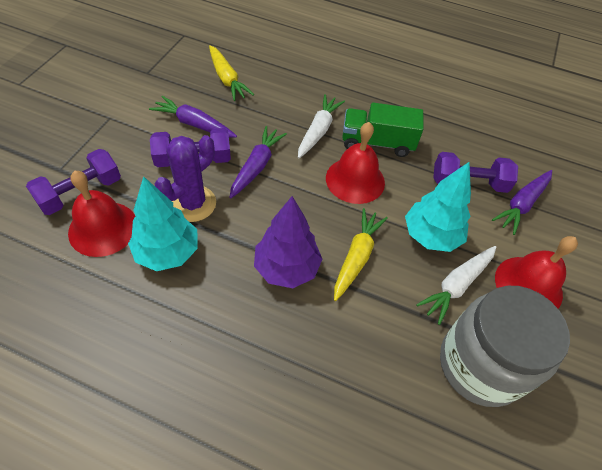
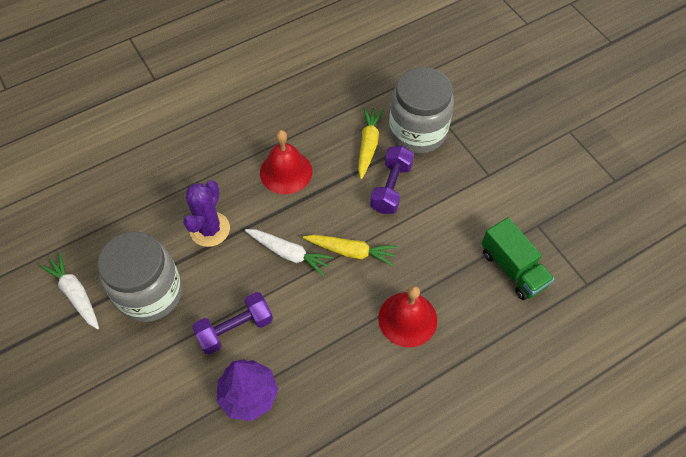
grey jar: 1 -> 2
purple carrot: 3 -> 0
purple dumbbell: 3 -> 2
red bell: 3 -> 2
turquoise tree: 2 -> 0

